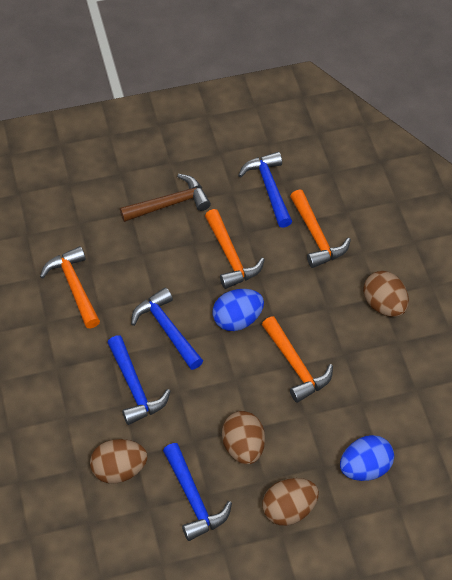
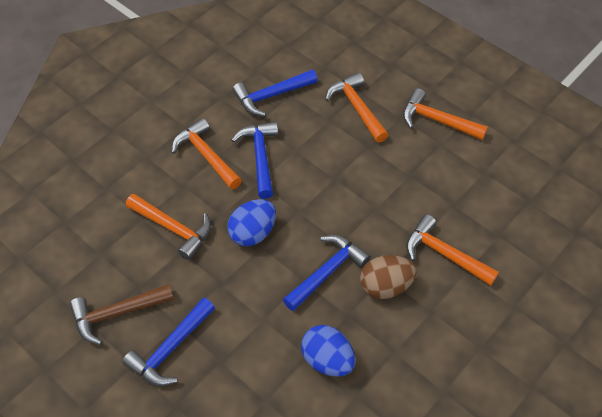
brown egg: 4 -> 1
orange hammer: 4 -> 5

